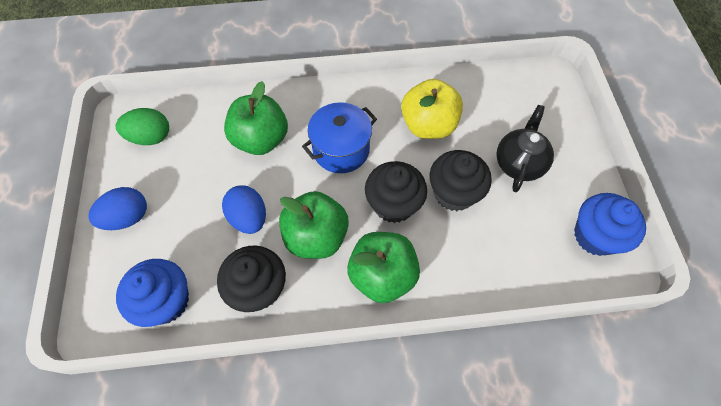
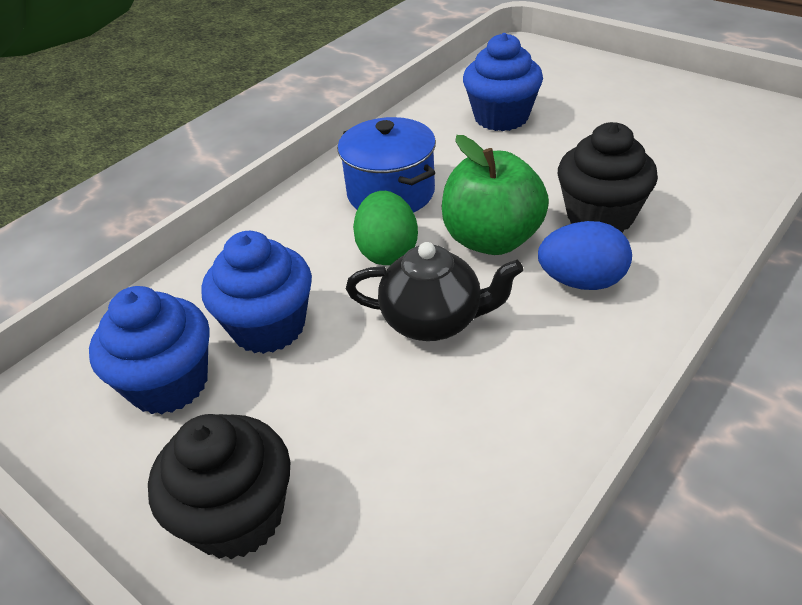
black cupcake: 3 -> 2
blue cupcake: 2 -> 3
blue egg: 2 -> 1
green apple: 3 -> 1
yellow apple: 1 -> 0

